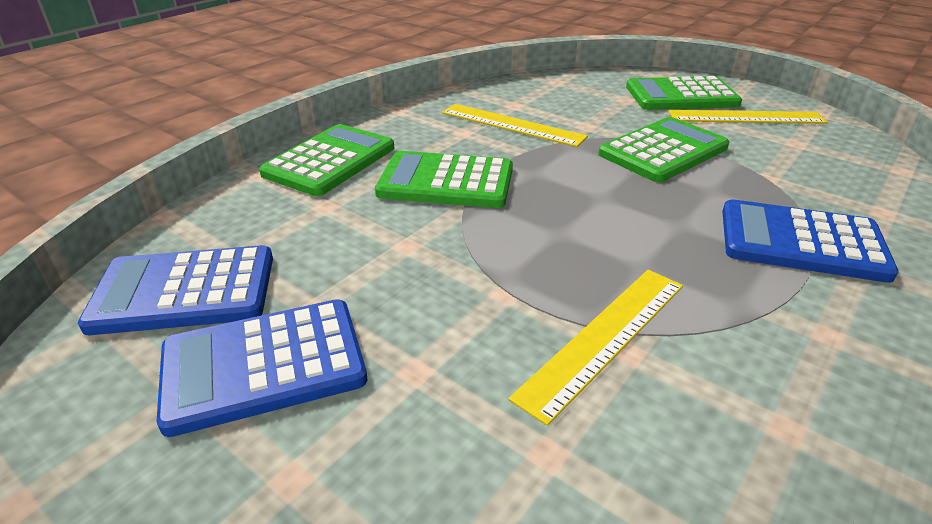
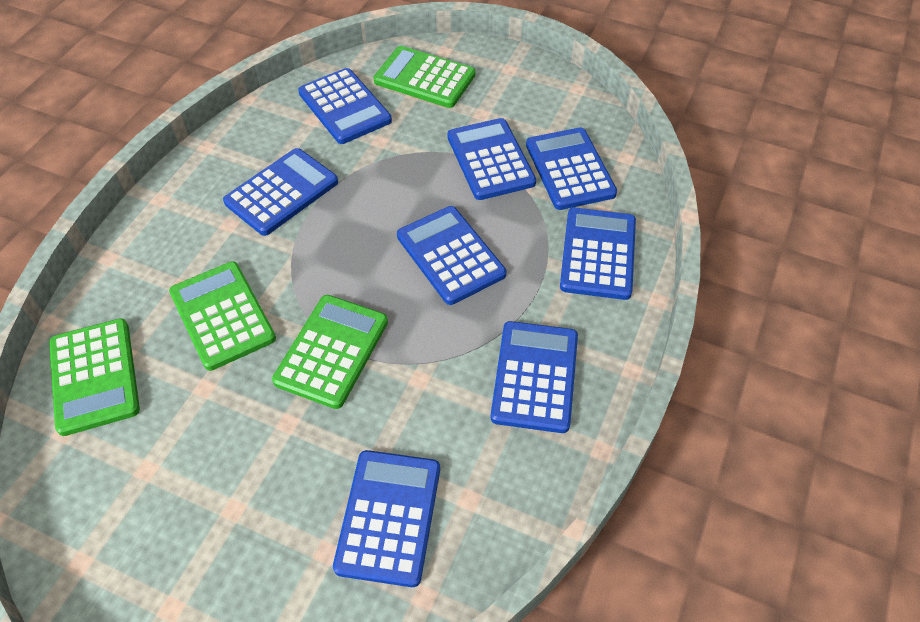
blue calculator: 3 -> 8
yellow ruler: 3 -> 0

